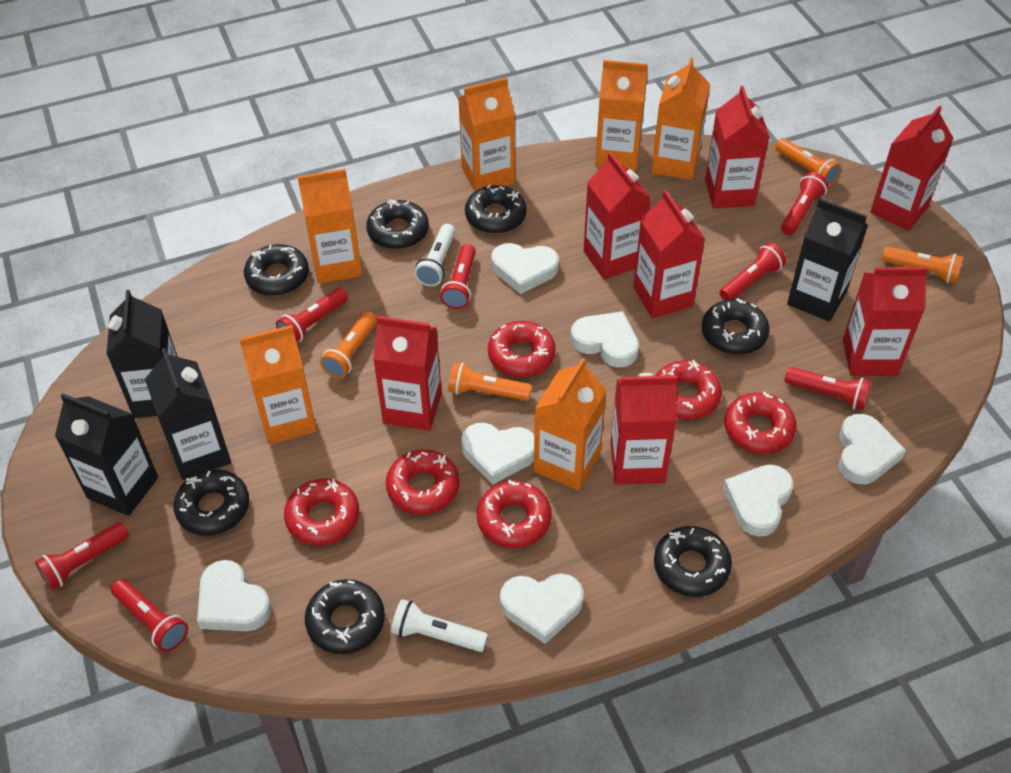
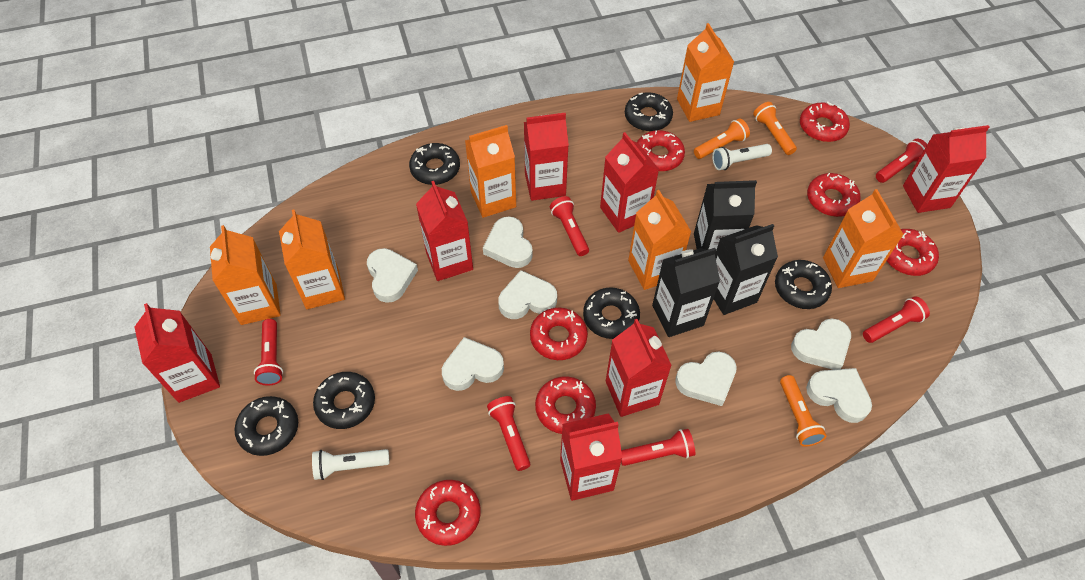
black carton: 4 -> 3
black donut: 7 -> 6
orange flashlight: 4 -> 3
red donut: 6 -> 7
red flashlight: 7 -> 6

